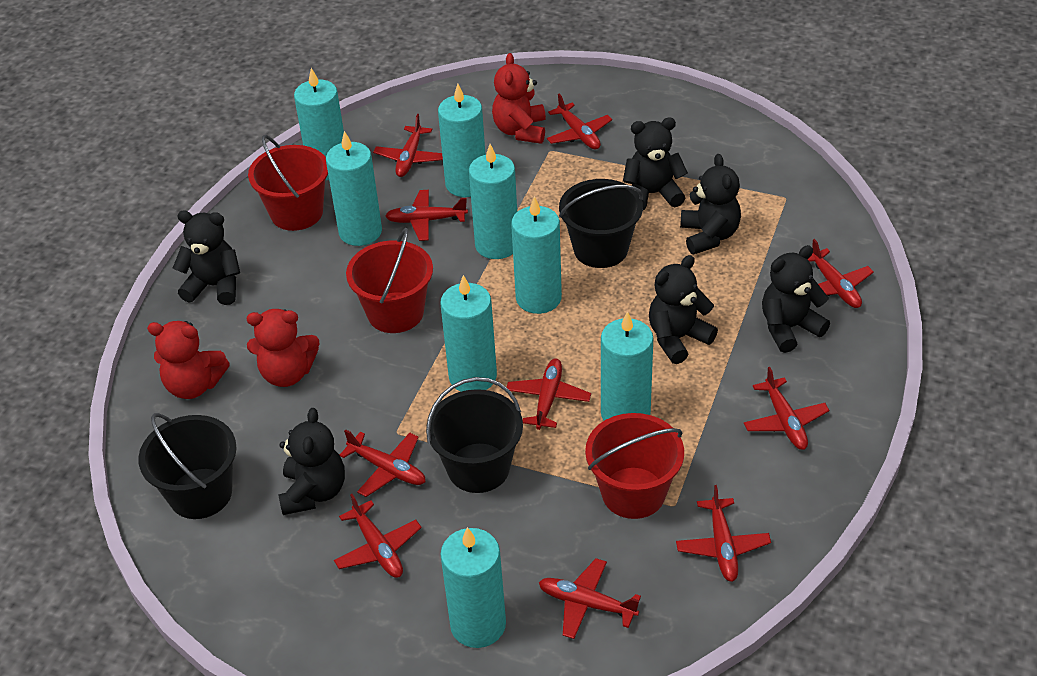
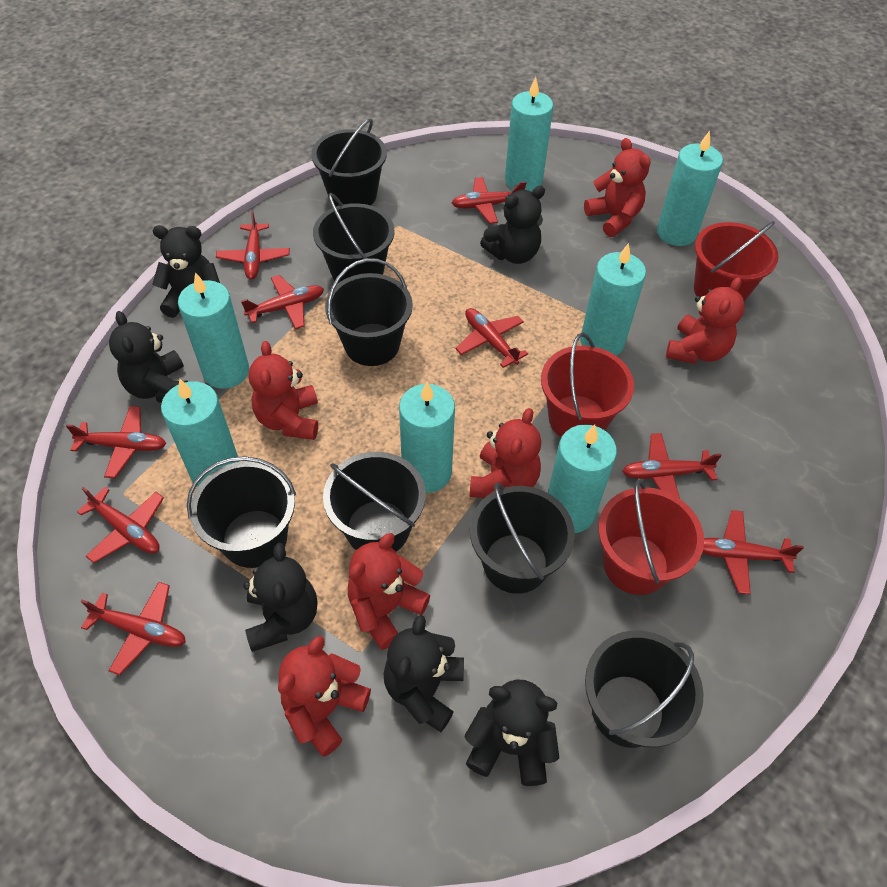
black bucket: 3 -> 7
red plane: 10 -> 9
red teddy bear: 3 -> 6
turquoise candle: 8 -> 7

